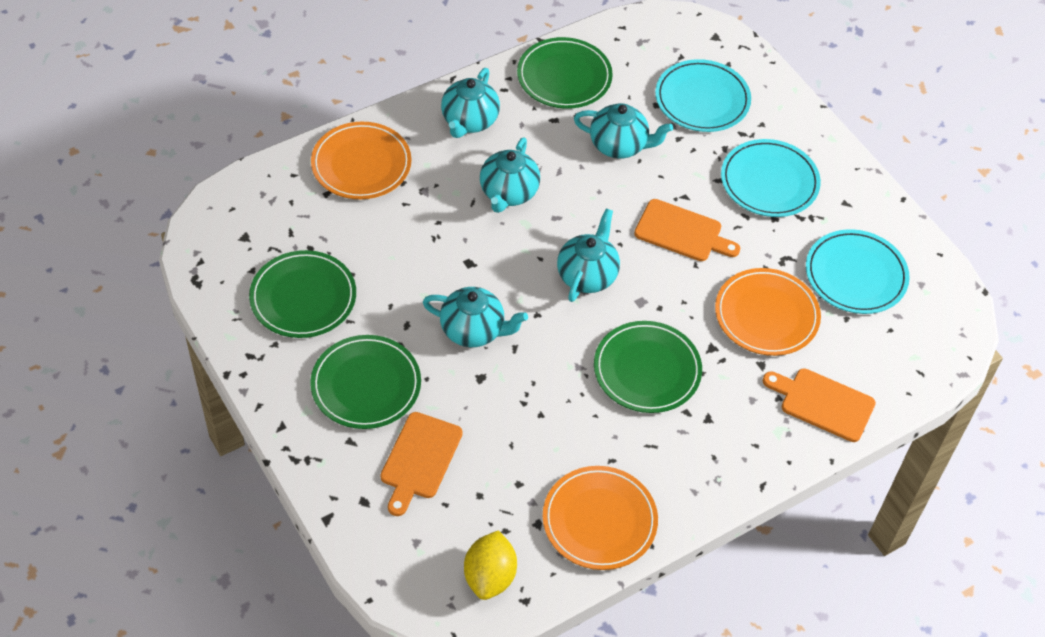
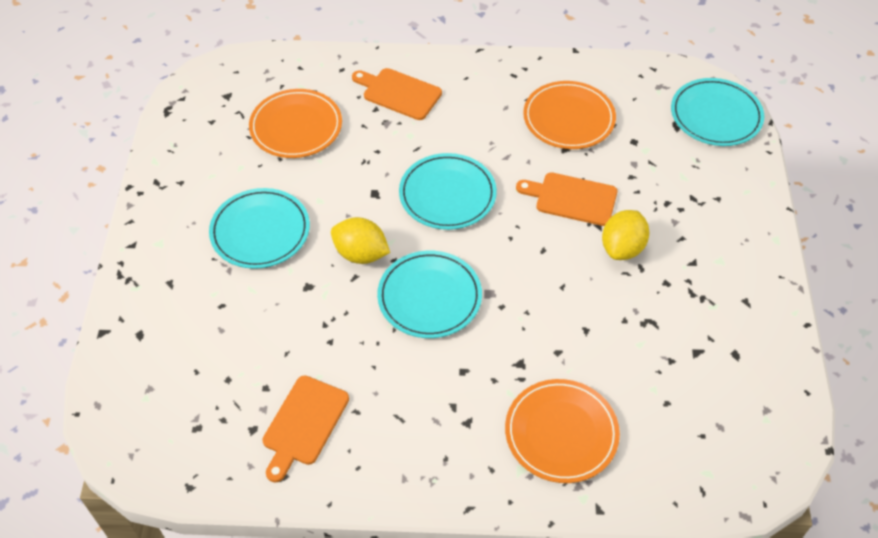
green plate: 4 -> 0
turquoise plate: 3 -> 4
turquoise teapot: 5 -> 0
yellow lemon: 1 -> 2

